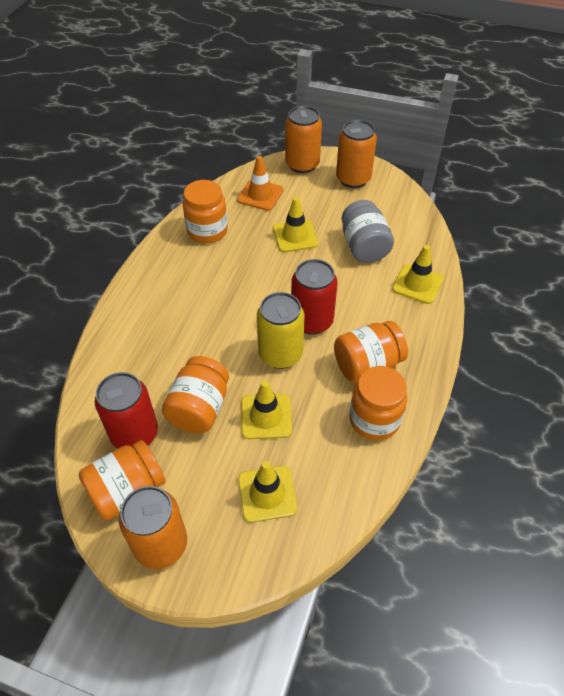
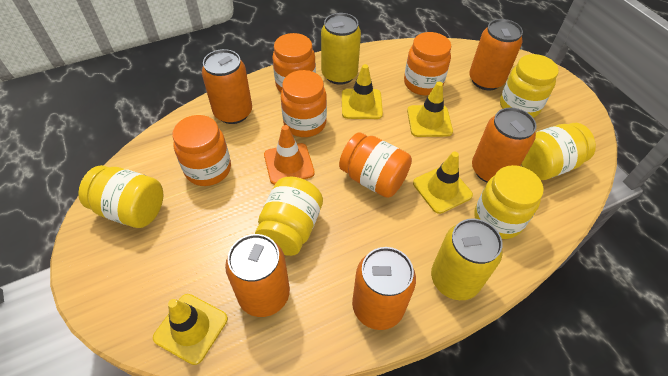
grey jar: 1 -> 0
orange can: 3 -> 5
red can: 2 -> 0
yellow can: 1 -> 2
yellow jar: 0 -> 5

